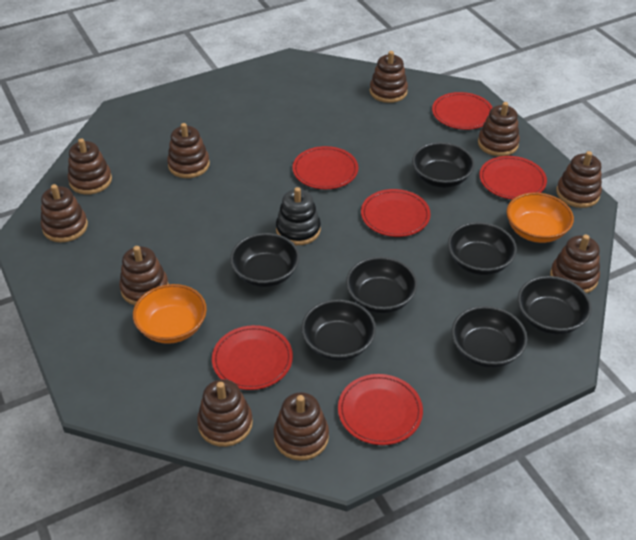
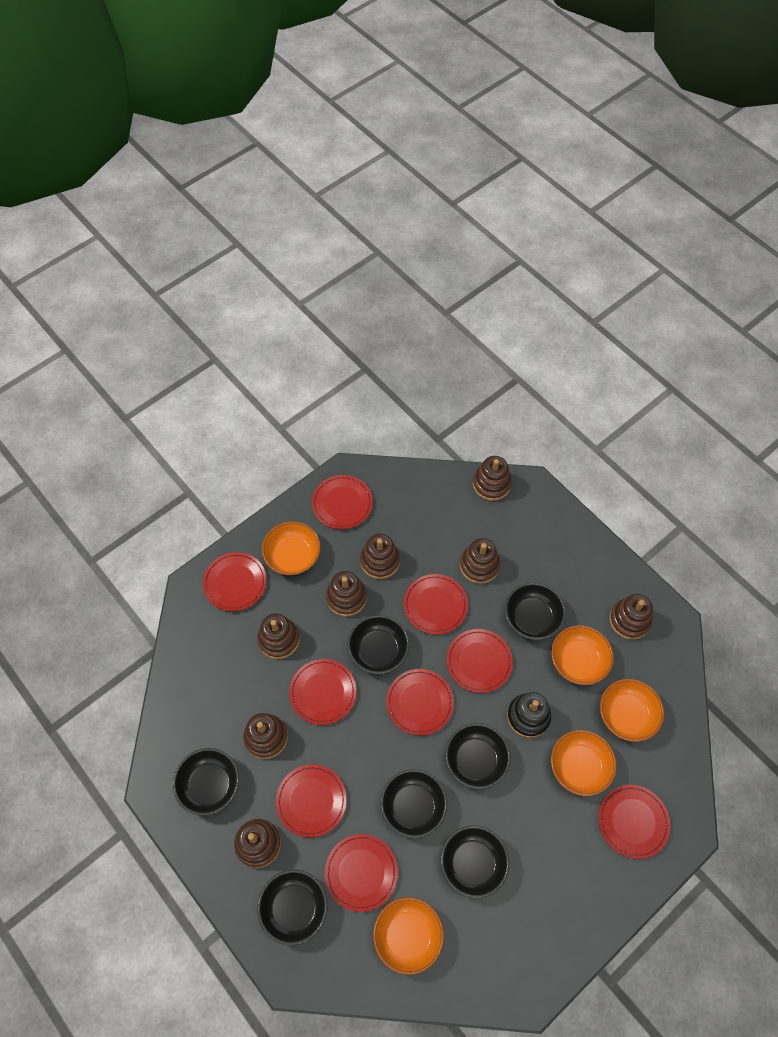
brown stacking toy: 10 -> 8
orange bowl: 2 -> 5
red plate: 6 -> 9

